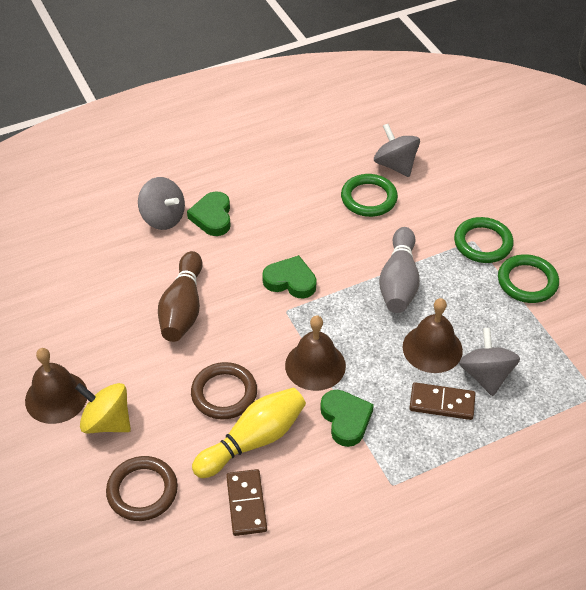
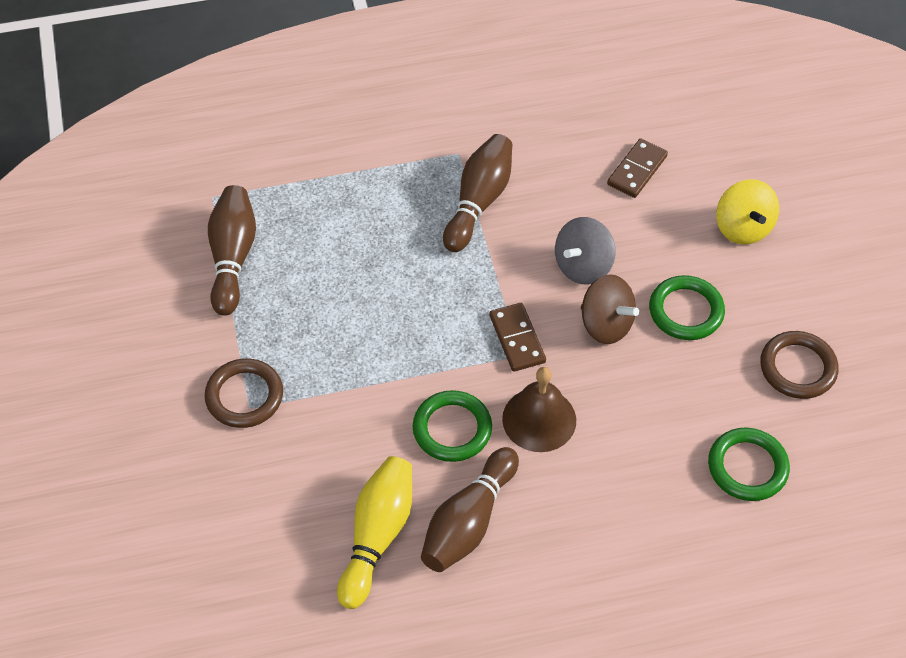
brown bell: 3 -> 1
brown bowling pin: 1 -> 3
brown spinning top: 0 -> 1
green heart: 3 -> 0
grey bowling pin: 1 -> 0
grey spinning top: 3 -> 1

